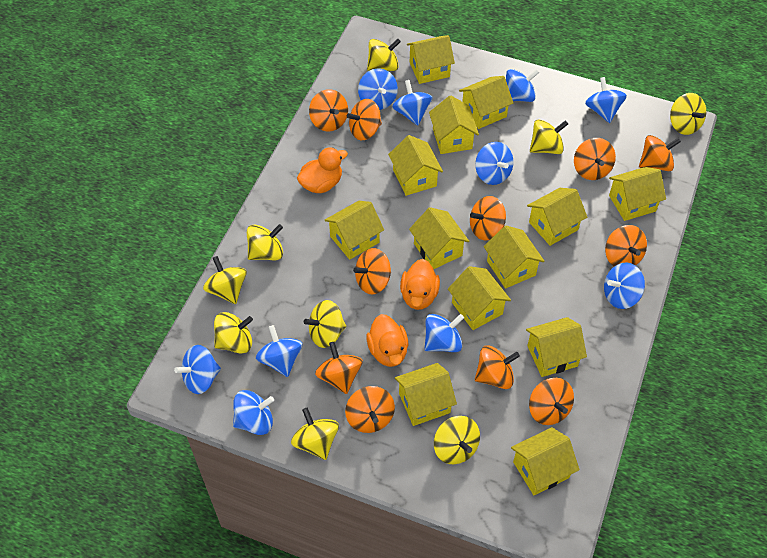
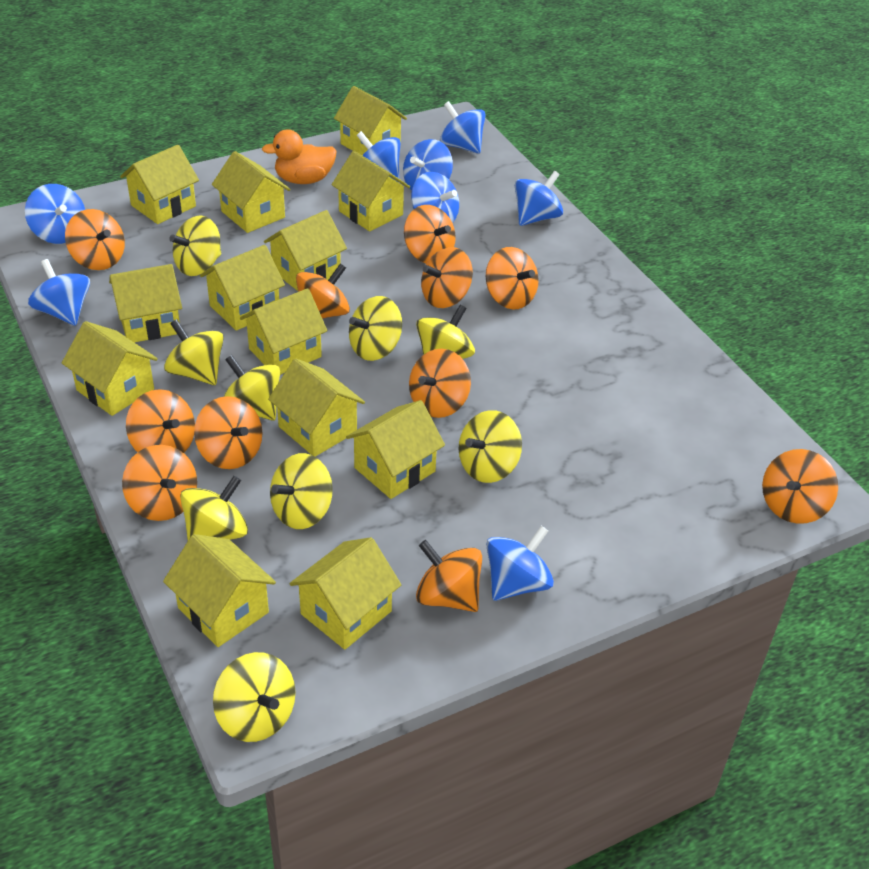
blue spinning top: 10 -> 8
orange duck: 3 -> 1

